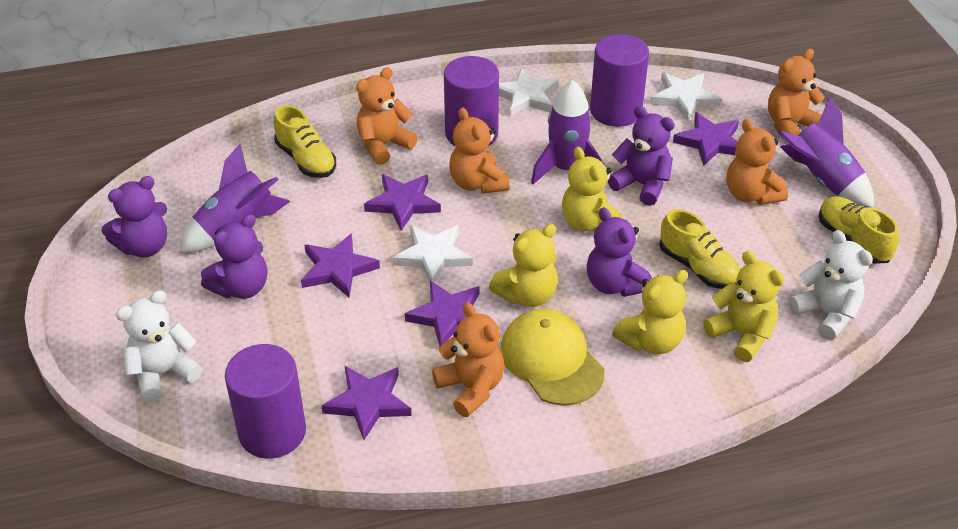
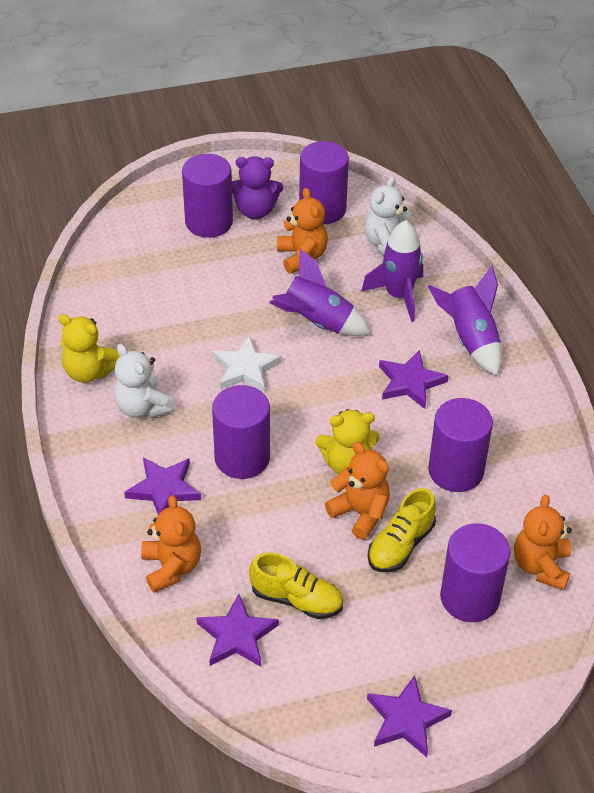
orange teddy bear: 5 -> 4
purple cylinder: 3 -> 5
purple star: 5 -> 4
purple teddy bear: 4 -> 1
white star: 3 -> 1
yellow cap: 1 -> 0
yellow shoe: 3 -> 2
yellow teddy bear: 4 -> 2

